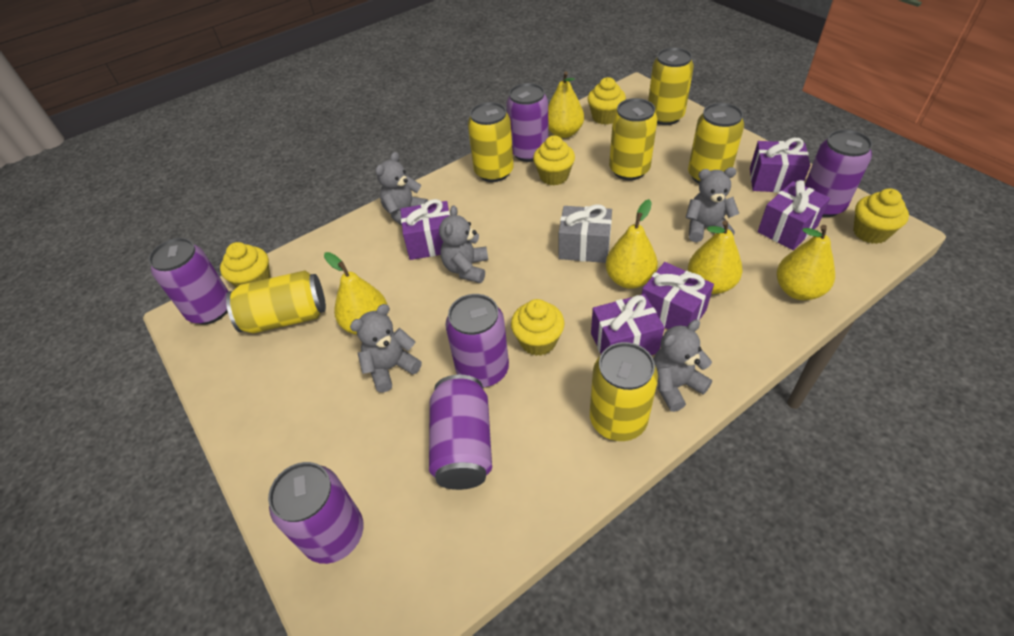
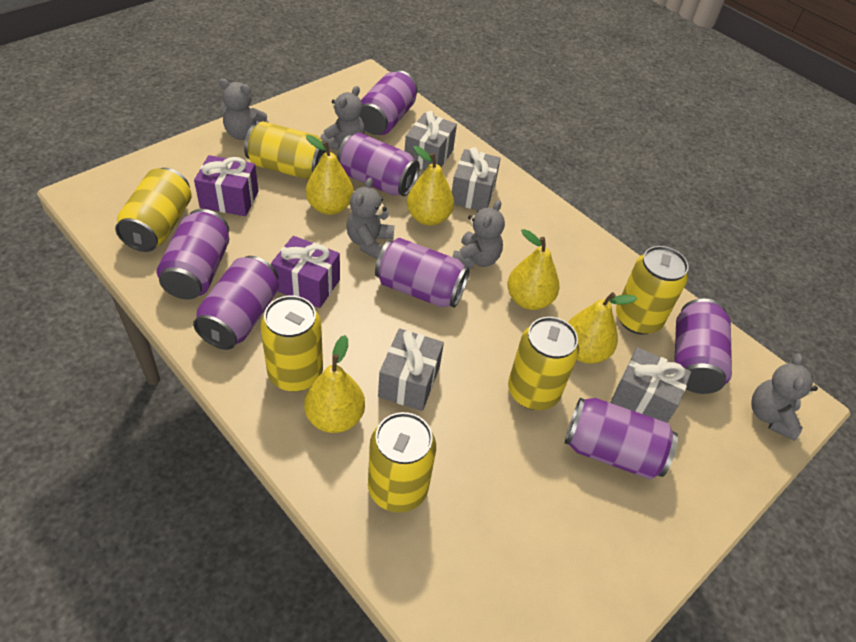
grey gift: 1 -> 4
purple can: 6 -> 7
purple gift: 5 -> 2
yellow cupcake: 5 -> 0

